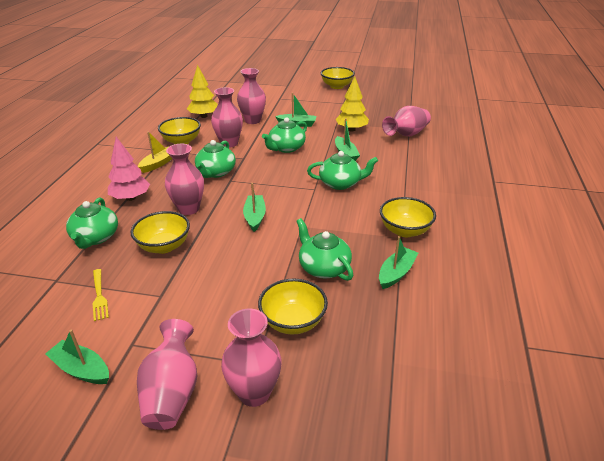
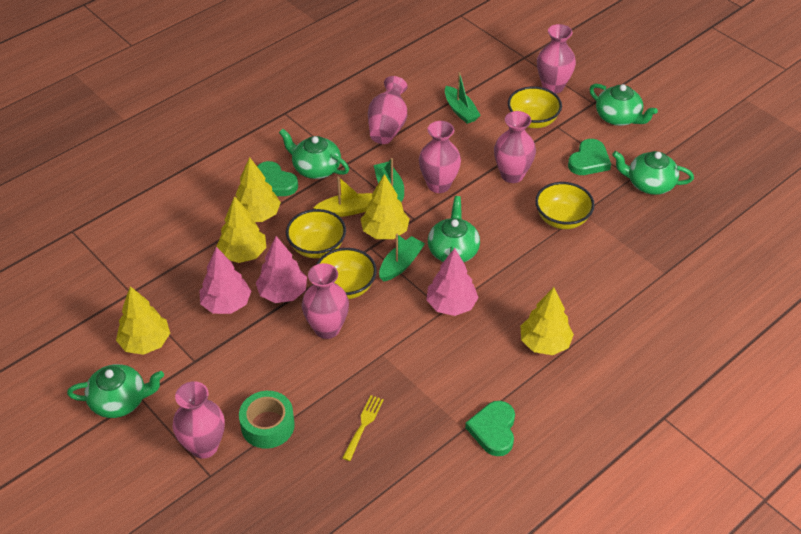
green boat: 5 -> 3
green heart: 0 -> 3
green tape: 0 -> 1
pink tree: 1 -> 3
yellow bowl: 5 -> 4
yellow tree: 2 -> 5

